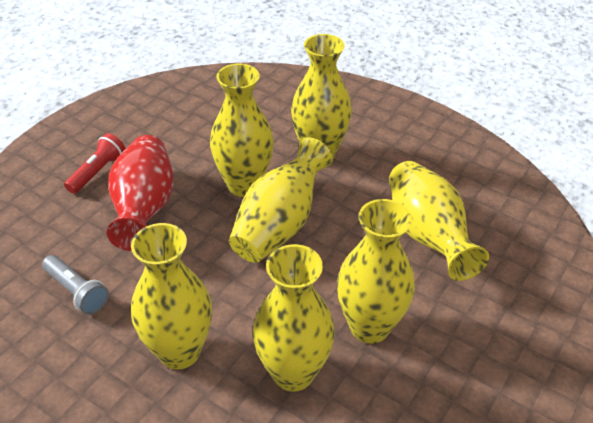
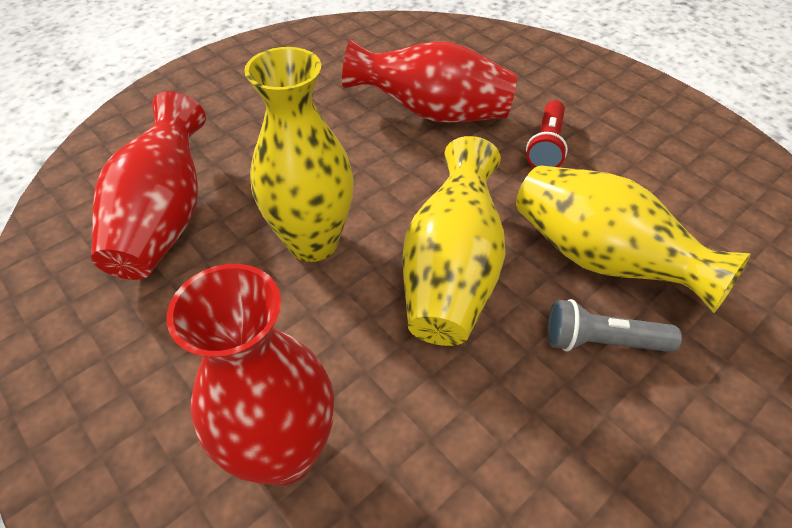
red vase: 1 -> 3
yellow vase: 7 -> 3

